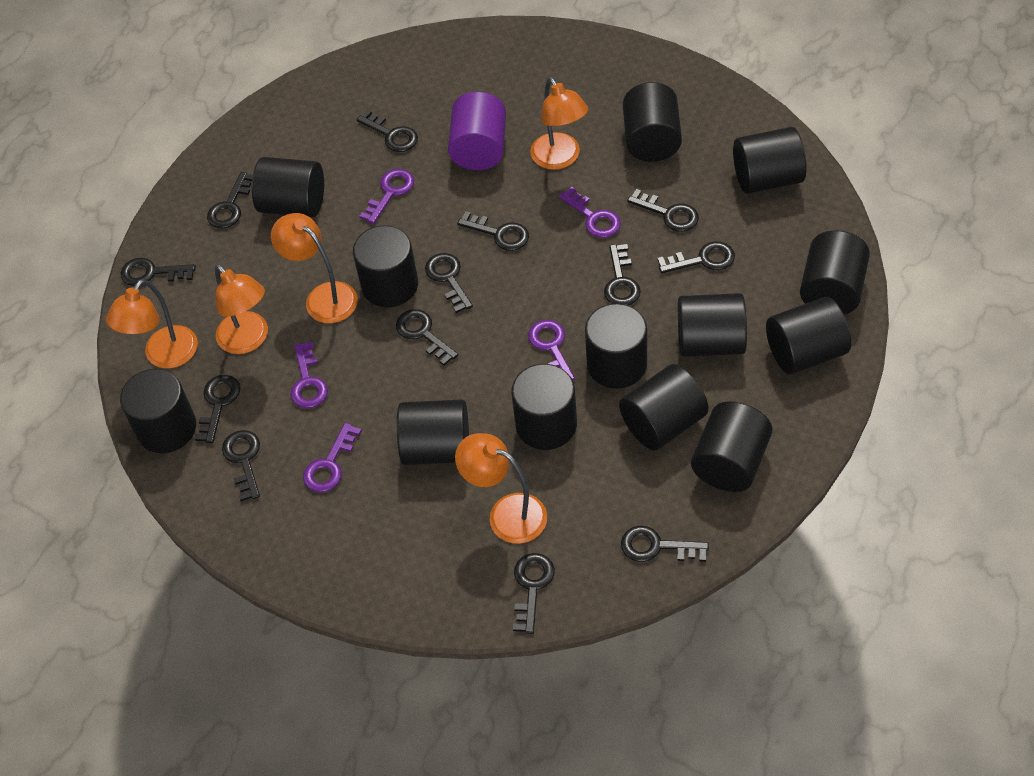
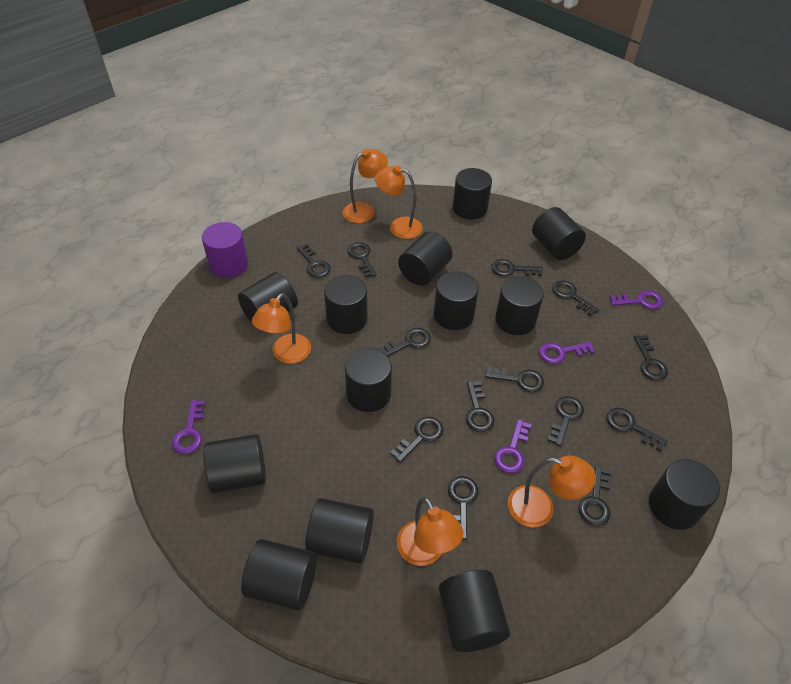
purple key: 5 -> 4

